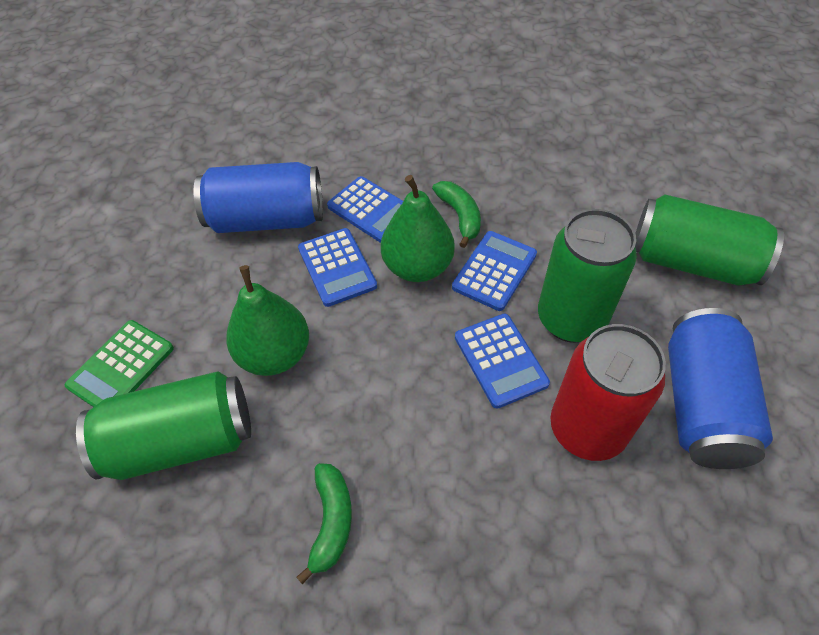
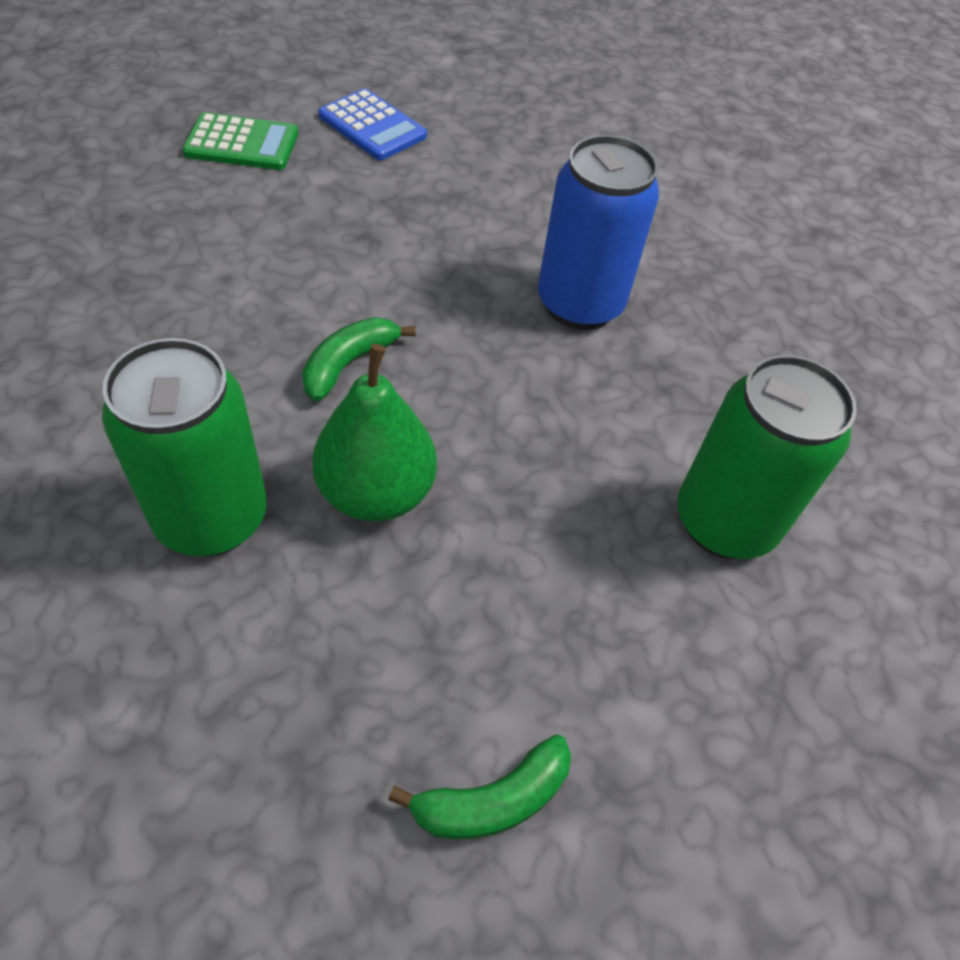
blue calculator: 4 -> 1
blue can: 2 -> 1
green can: 3 -> 2
green pear: 2 -> 1
red can: 1 -> 0

